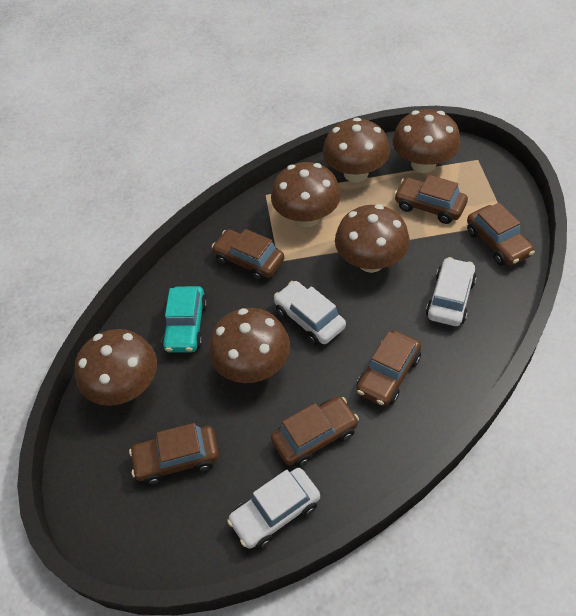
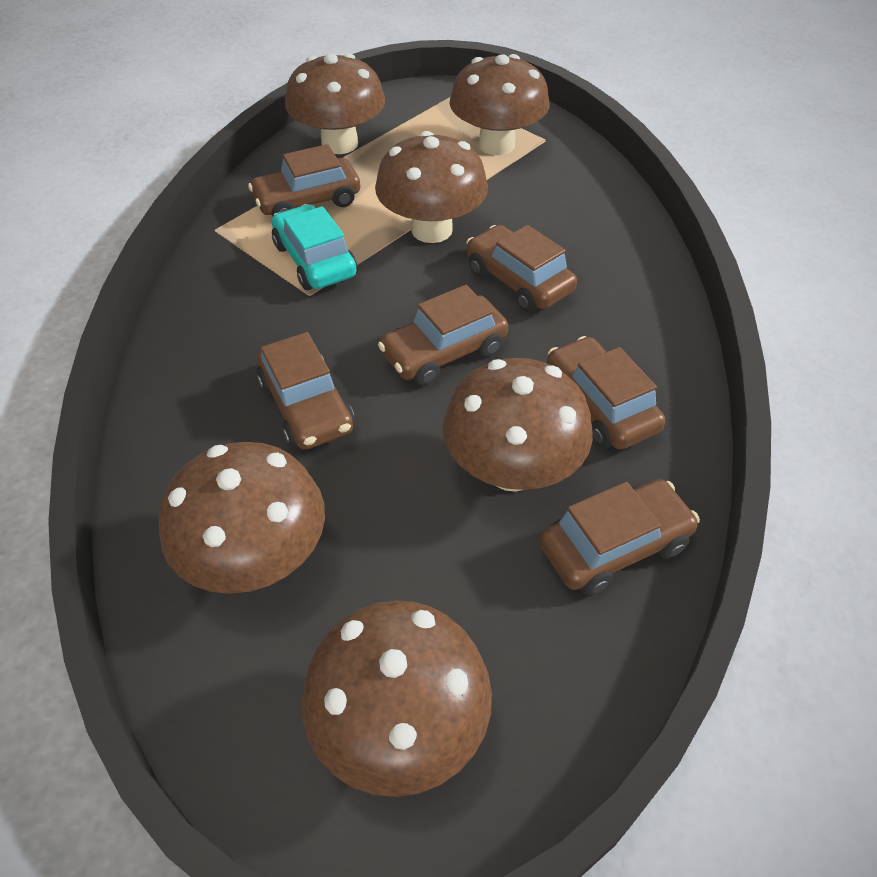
white car: 3 -> 0

